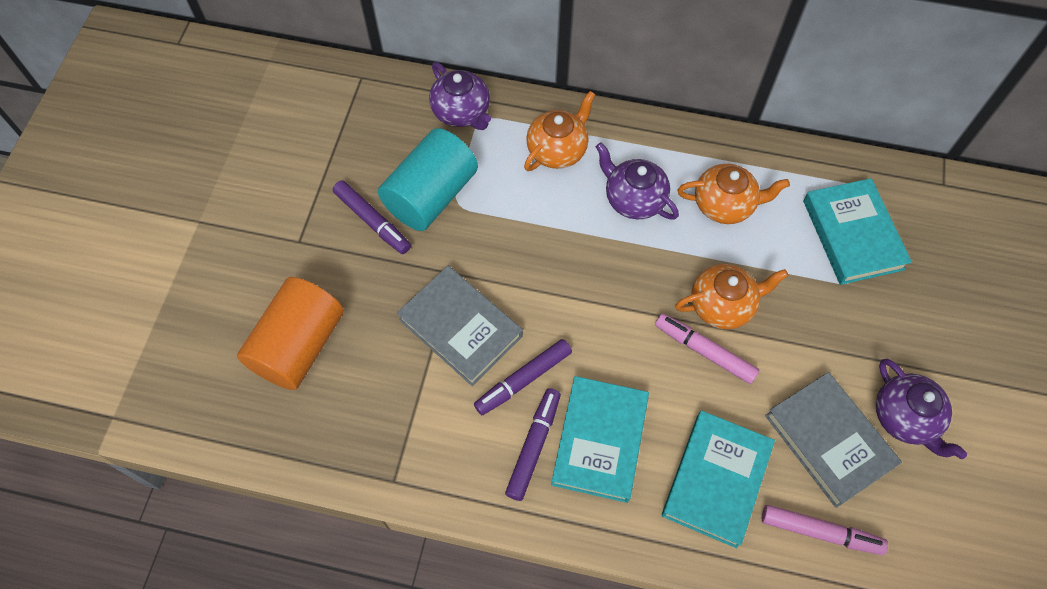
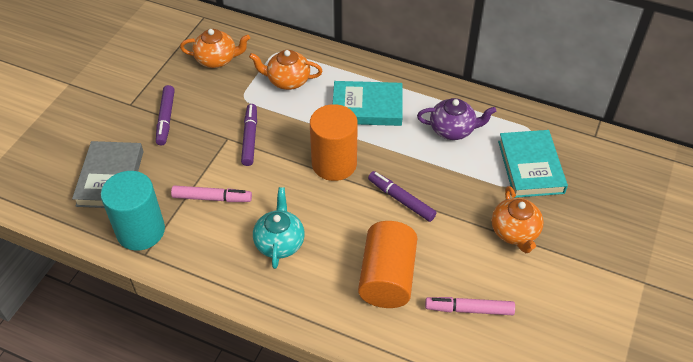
grey book: 2 -> 1
orange cylinder: 1 -> 2
purple teapot: 3 -> 1
turquoise book: 3 -> 2
turquoise teapot: 0 -> 1

